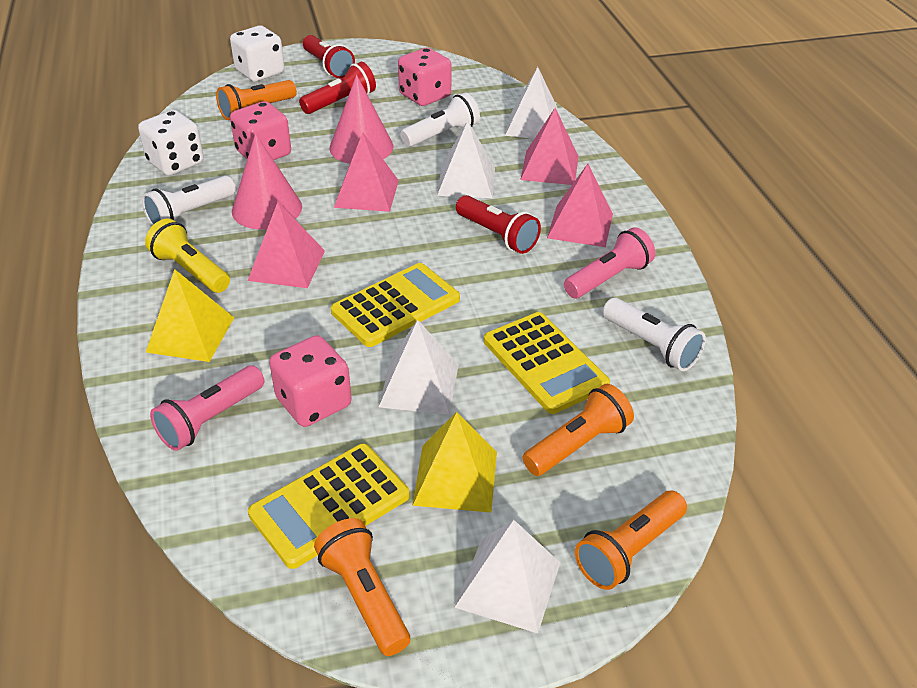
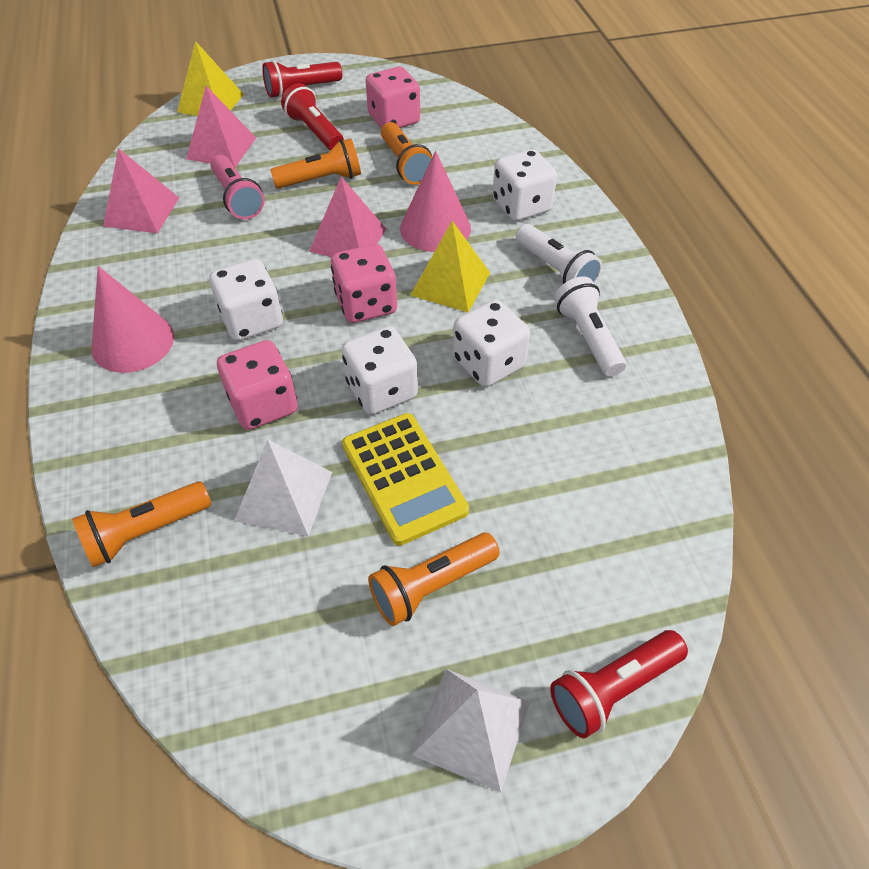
pink flashlight: 2 -> 1
pink pyramid: 4 -> 3
white dice: 2 -> 4
white flashlight: 3 -> 2
white pyramid: 4 -> 2
yellow calculator: 3 -> 1
yellow flashlight: 1 -> 0

